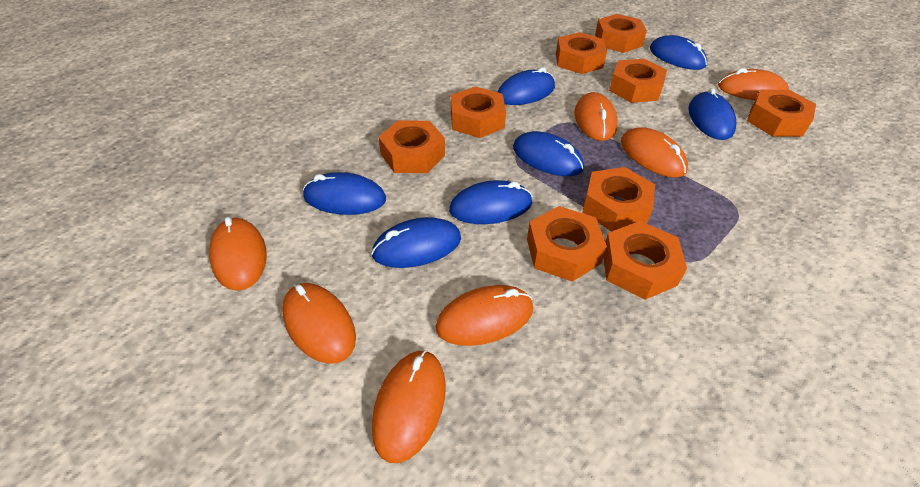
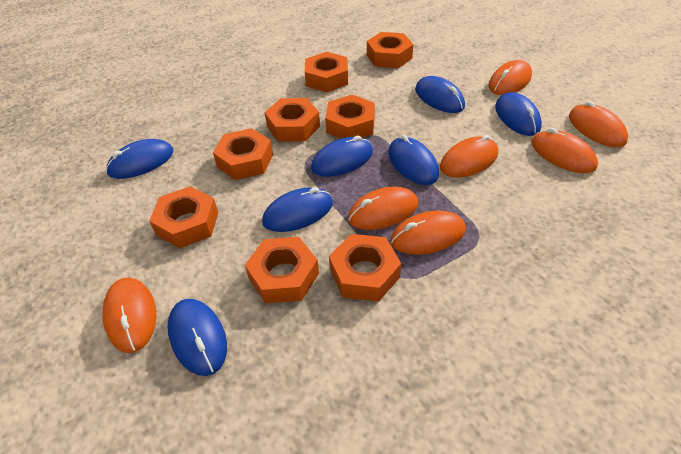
orange nut: 9 -> 8

